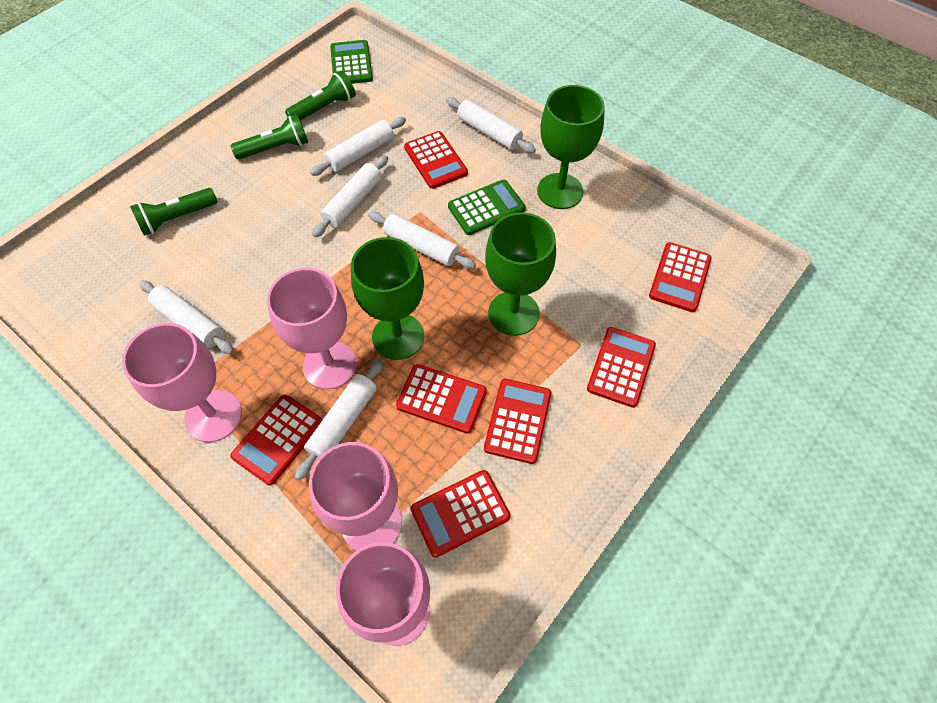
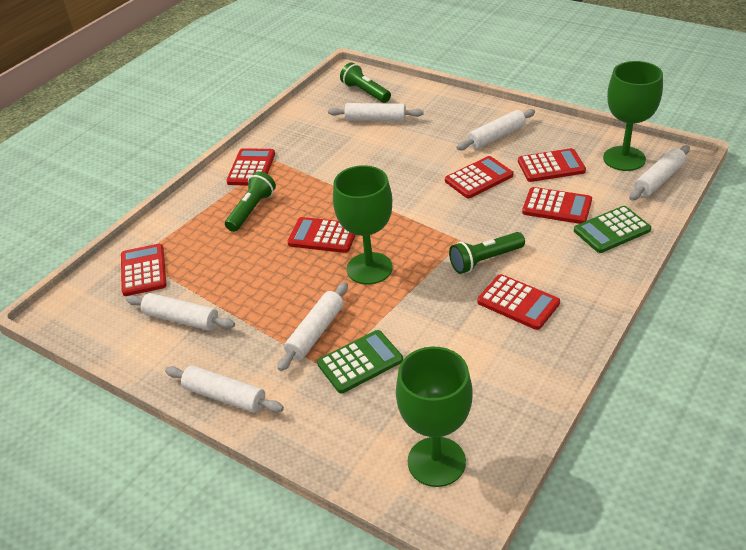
pink goblet: 4 -> 0

